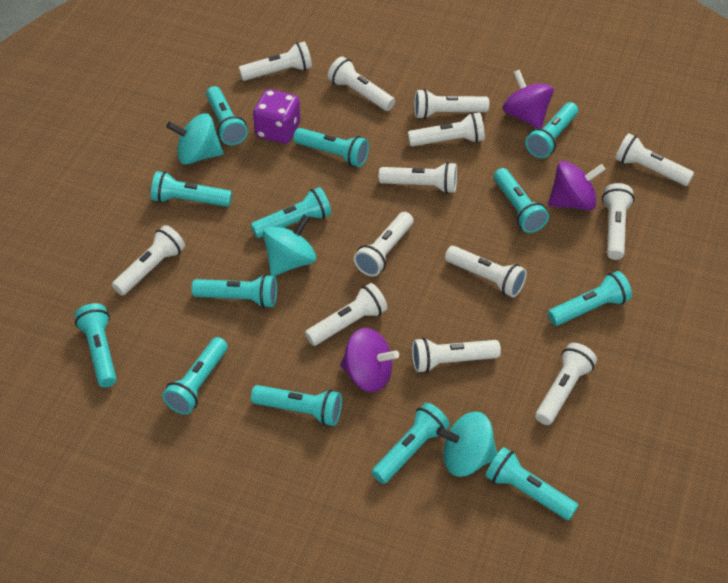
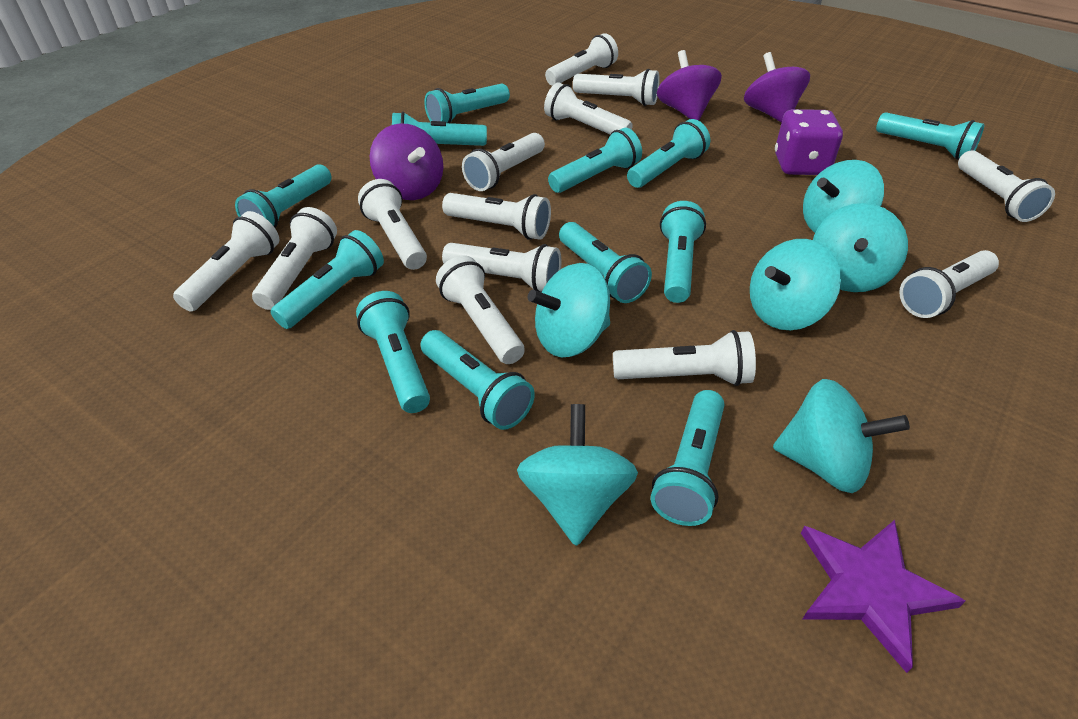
purple star: 0 -> 1
turquoise flashlight: 13 -> 12
turquoise spinning top: 3 -> 6

